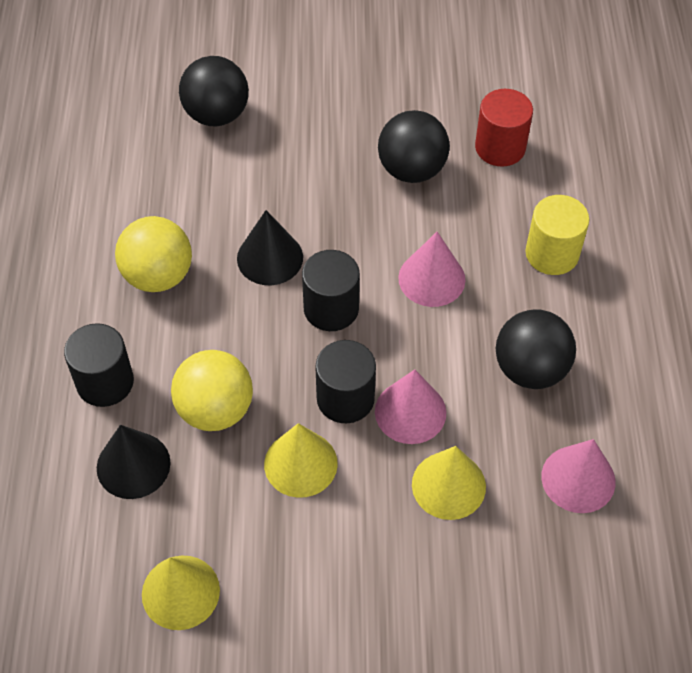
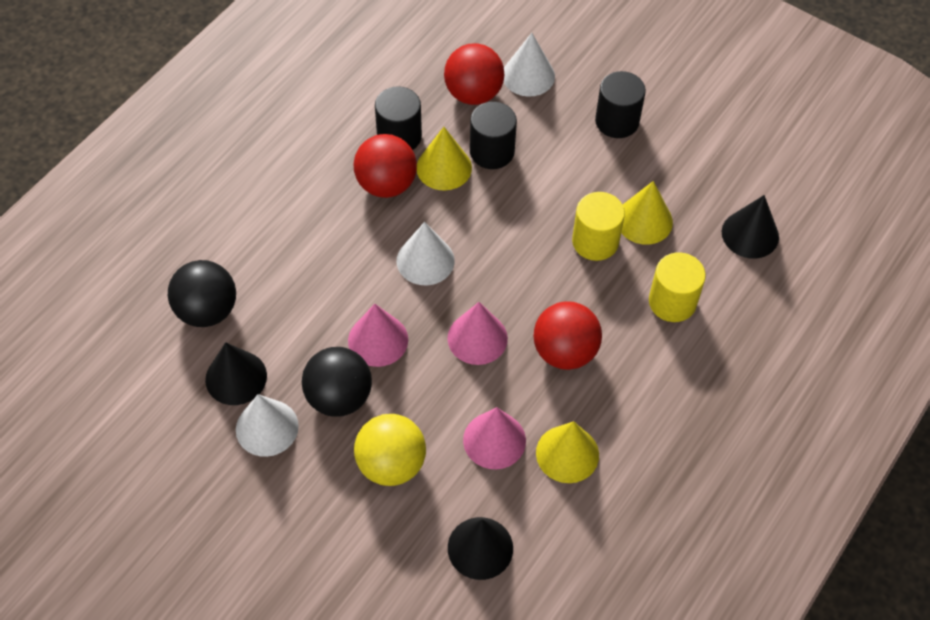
black ball: 3 -> 2
black cone: 2 -> 3
red ball: 0 -> 3
red cylinder: 1 -> 0
white cone: 0 -> 3
yellow ball: 2 -> 1
yellow cylinder: 1 -> 2

